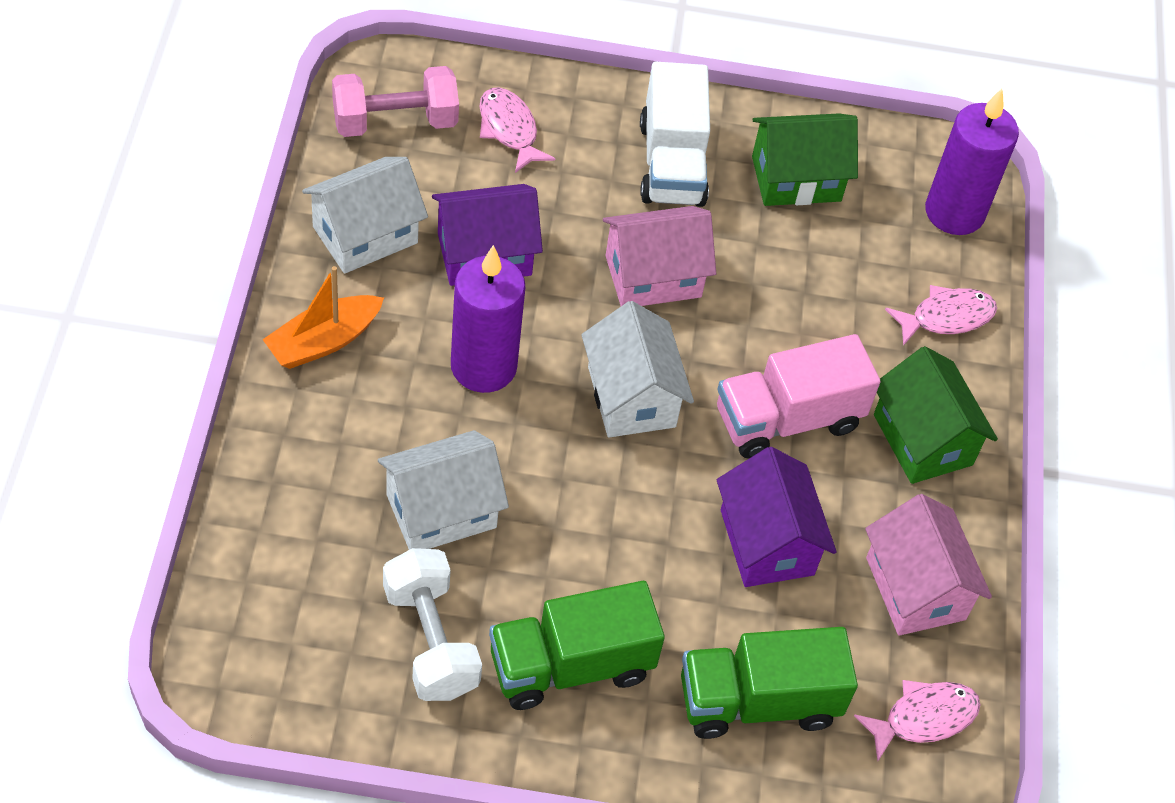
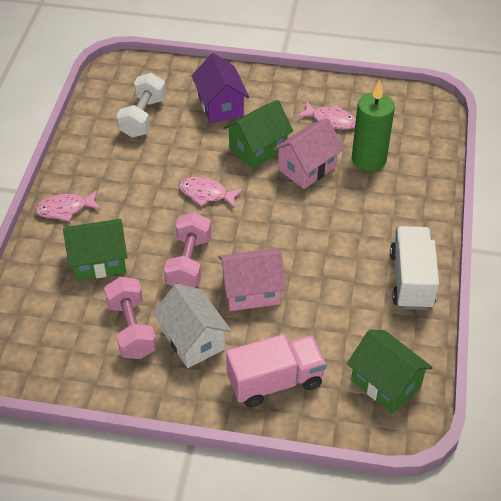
green candle: 0 -> 1
green house: 2 -> 3
green truck: 2 -> 0
orange boat: 1 -> 0
pink dumbbell: 1 -> 2
purple candle: 2 -> 0
purple house: 2 -> 1
white house: 3 -> 1

